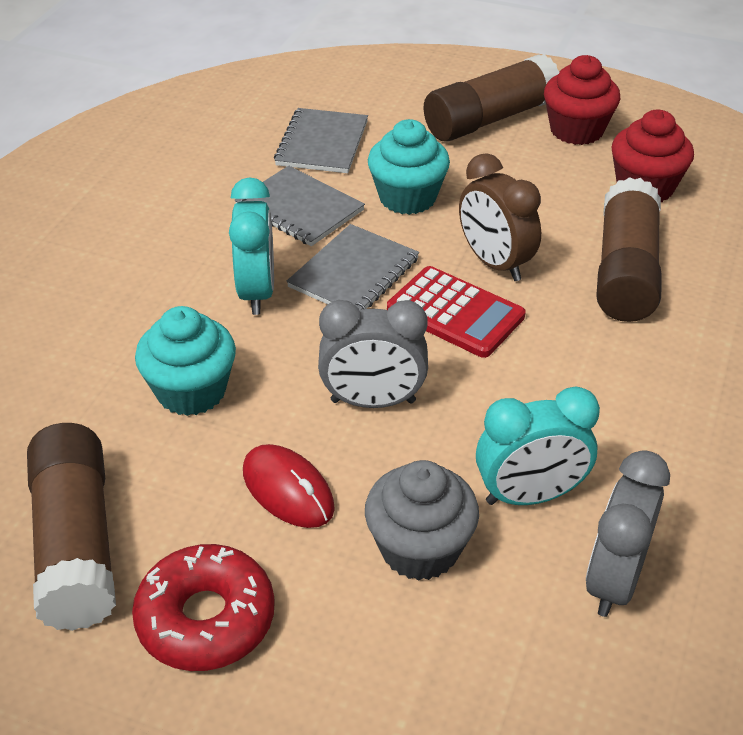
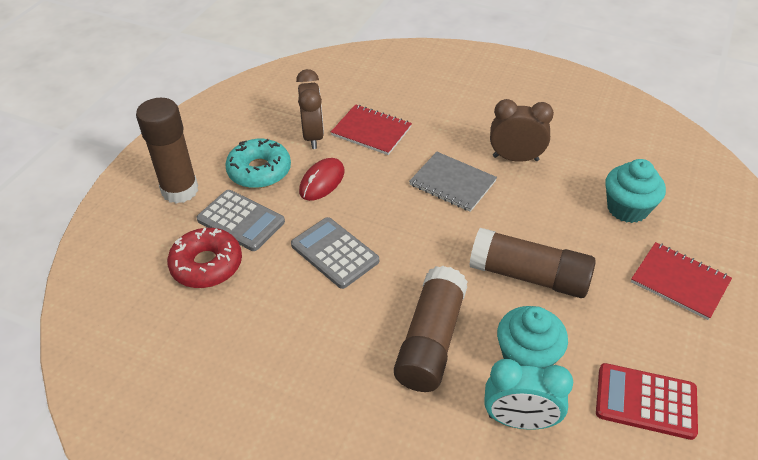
brown clock: 1 -> 2
grey calculator: 0 -> 2
grey clock: 2 -> 0
grey cupcake: 1 -> 0
grey notebook: 3 -> 1
red cupcake: 2 -> 0
red notebook: 0 -> 2
turquoise clock: 2 -> 1
turquoise donut: 0 -> 1

